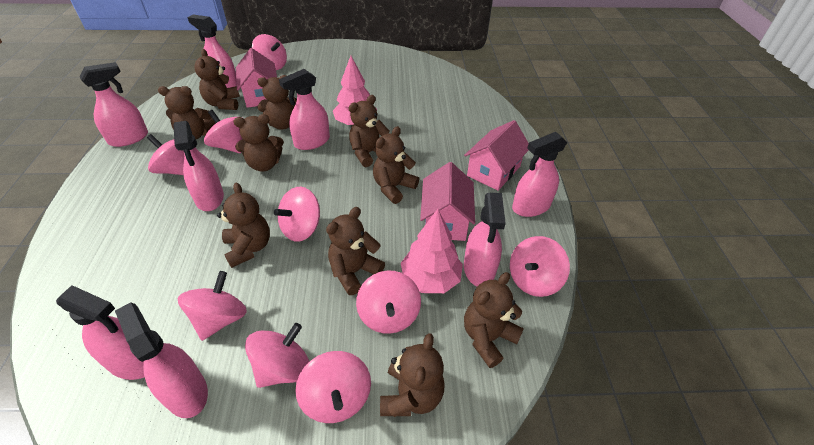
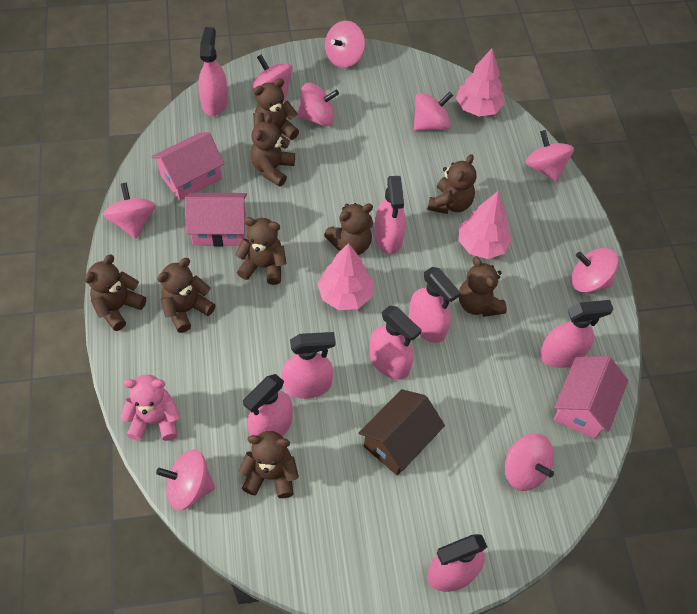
brown house: 0 -> 1
brown teddy bear: 10 -> 9
pink teddy bear: 0 -> 1
pink tree: 2 -> 3

